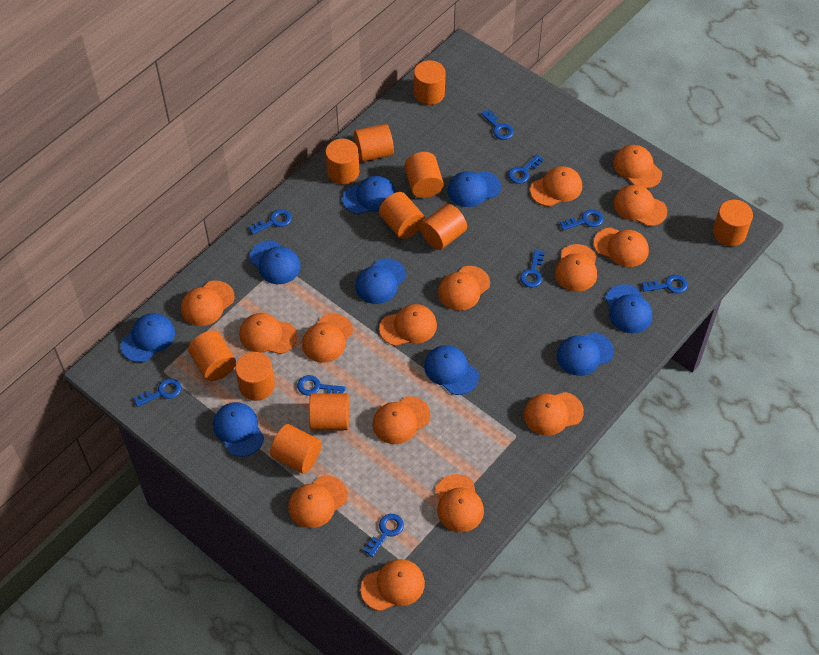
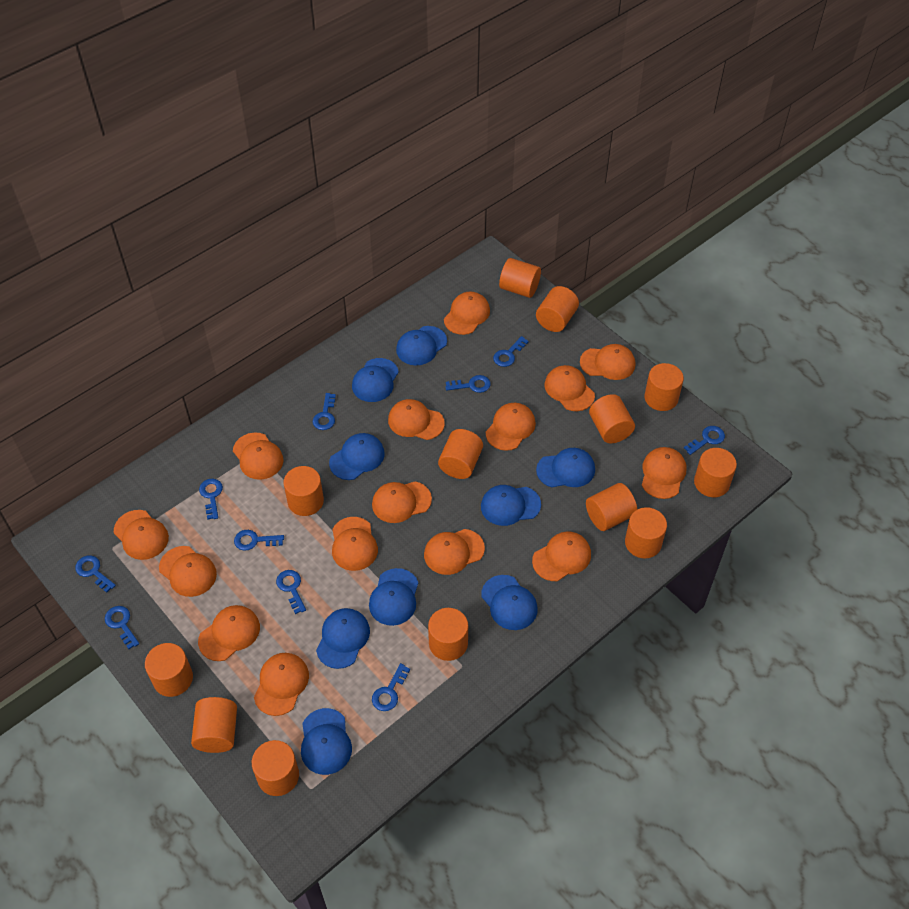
blue key: 9 -> 10
orange cylinder: 11 -> 13

